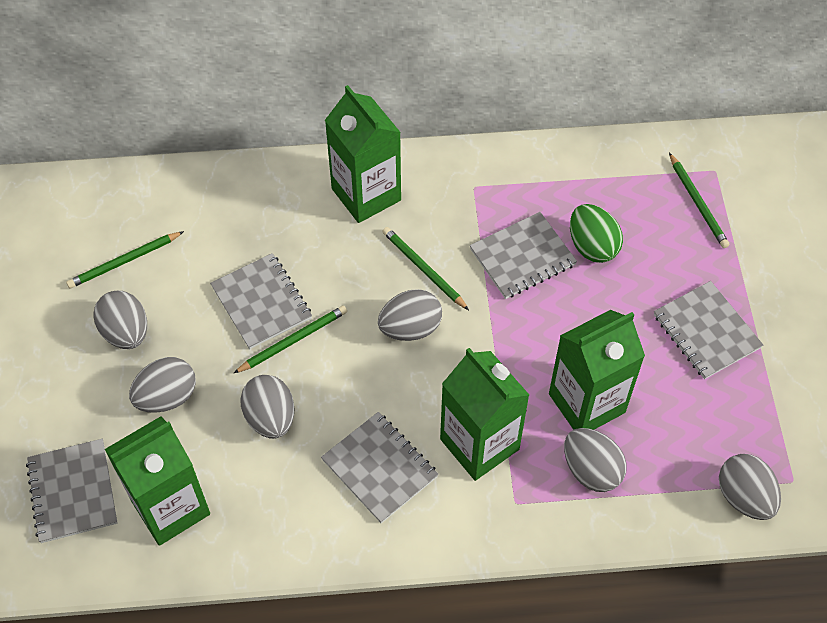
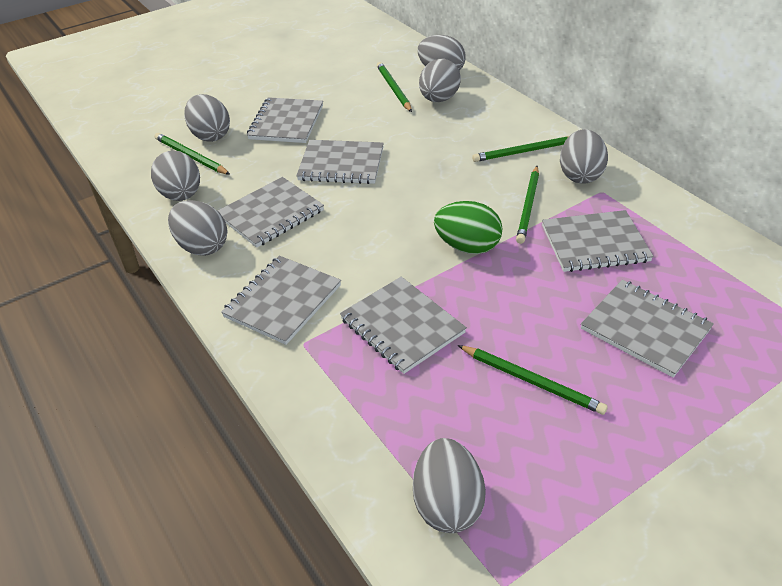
green carton: 4 -> 0
green pencil: 4 -> 5
grey egg: 6 -> 7
grey notebook: 5 -> 7

